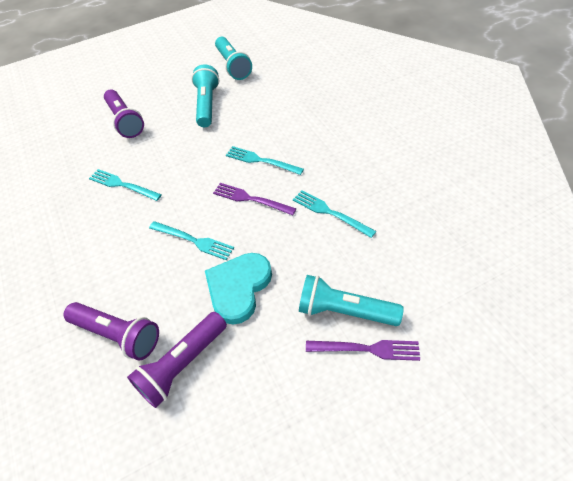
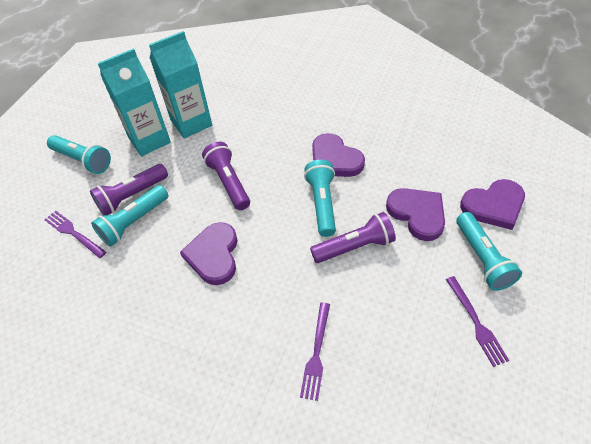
purple fork: 2 -> 3
purple heart: 0 -> 4
turquoise carton: 0 -> 2
turquoise flashlight: 3 -> 4
turquoise fork: 4 -> 0
turquoise heart: 1 -> 0

